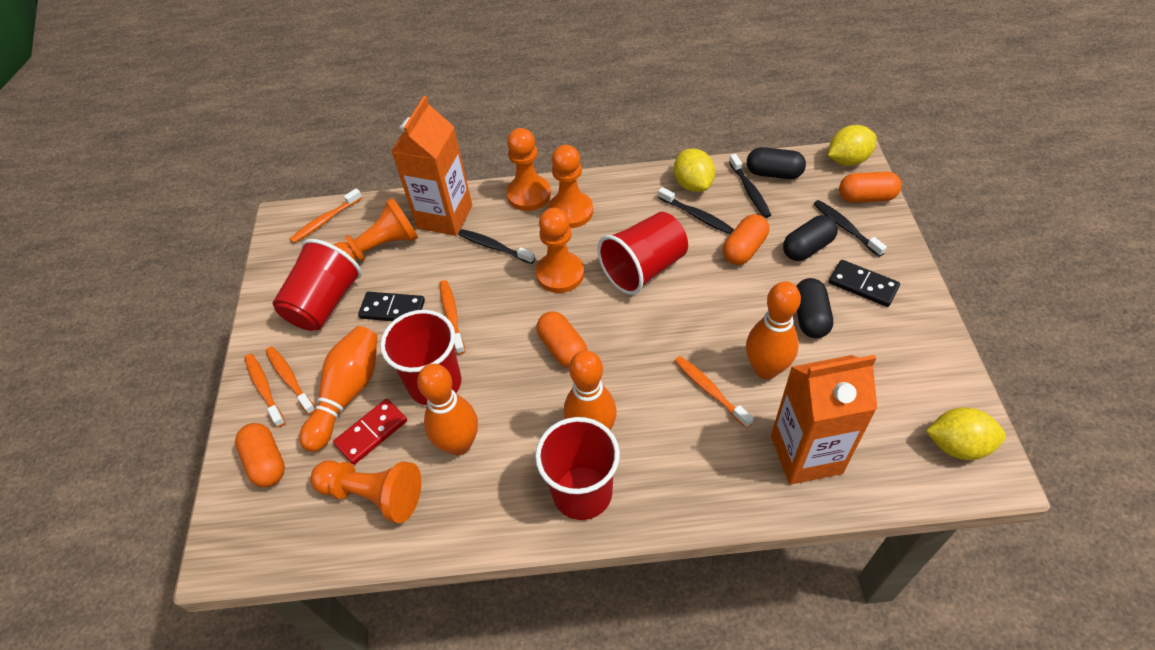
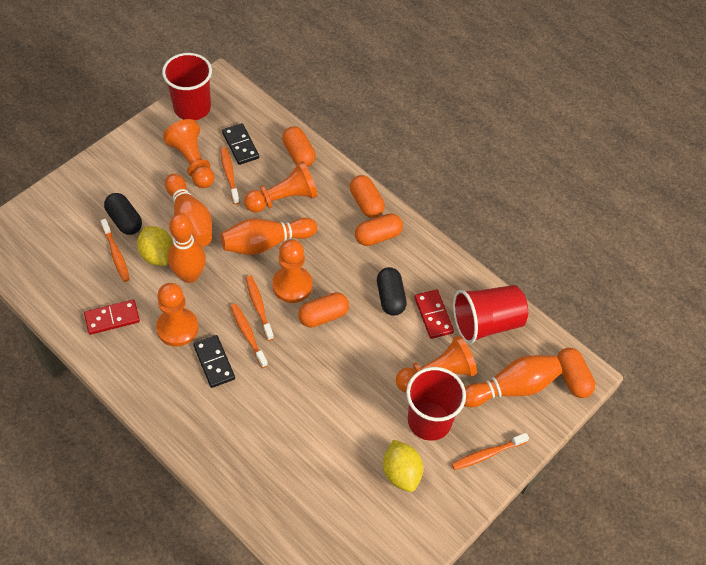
black capsule: 3 -> 2
black toothbrush: 4 -> 0
orange capsule: 4 -> 5
orange carton: 2 -> 0
red cup: 4 -> 3
red domino: 1 -> 2
yellow lemon: 3 -> 2

